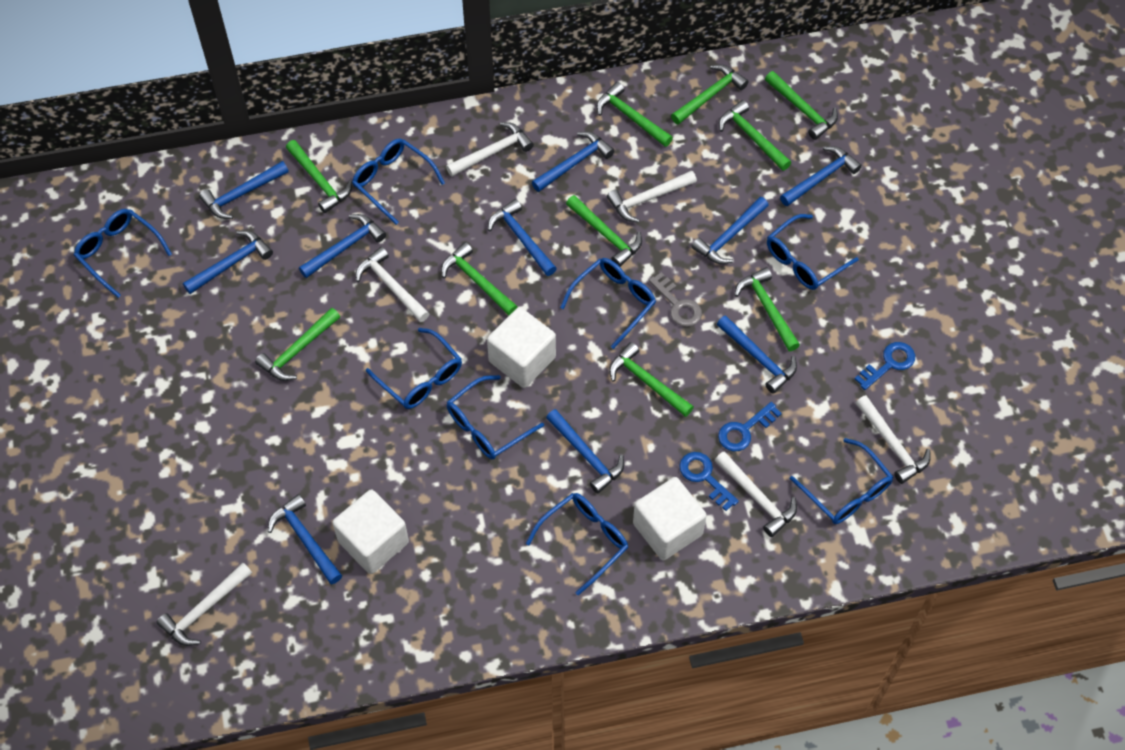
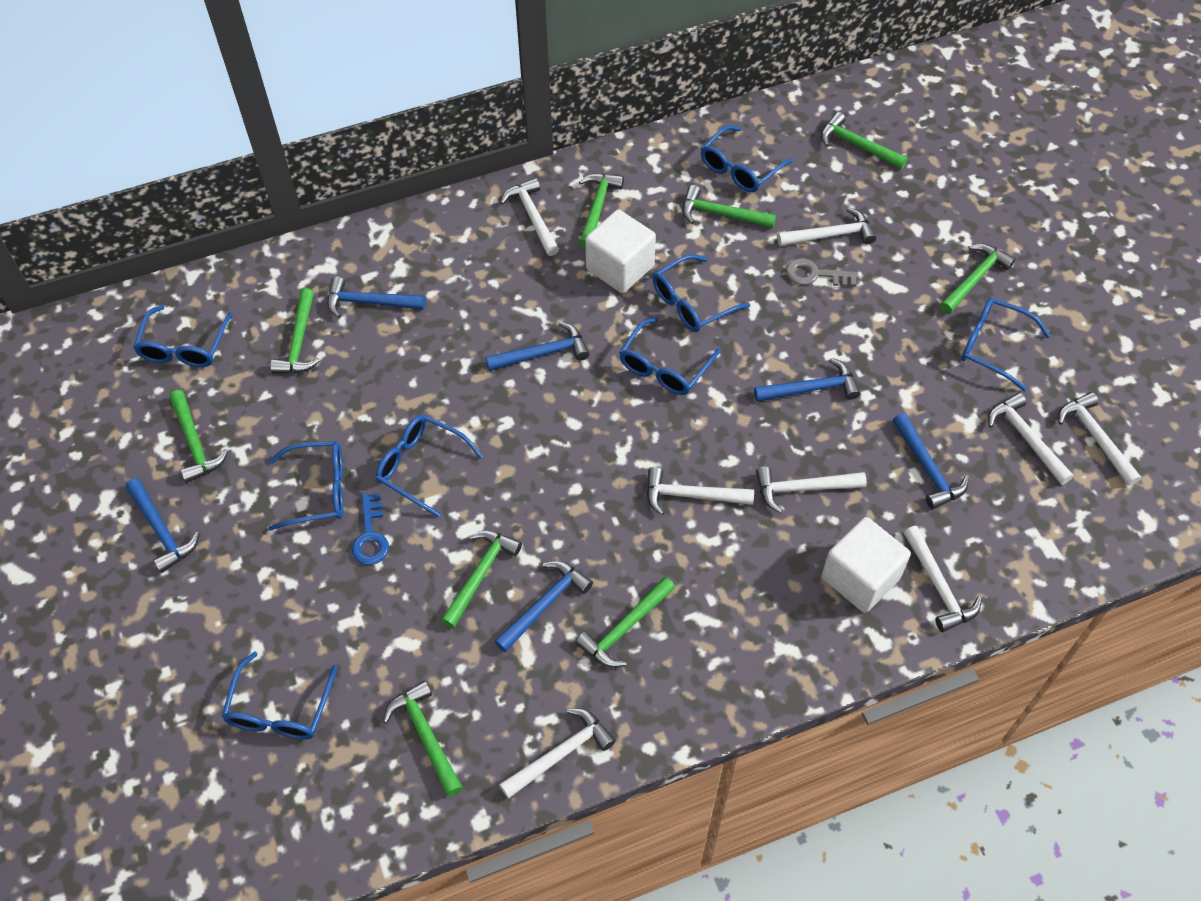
blue hammer: 10 -> 6
blue key: 3 -> 1
green hammer: 10 -> 9
white cube: 3 -> 2
white hammer: 6 -> 8

